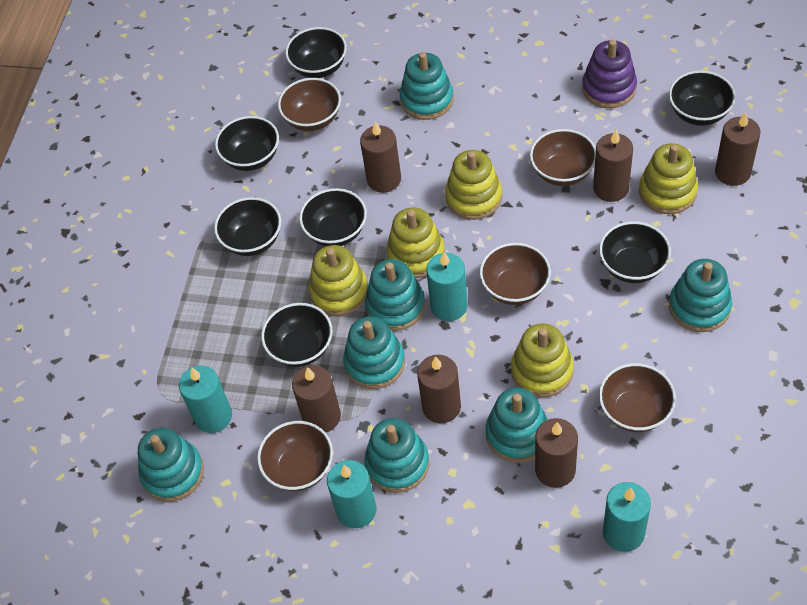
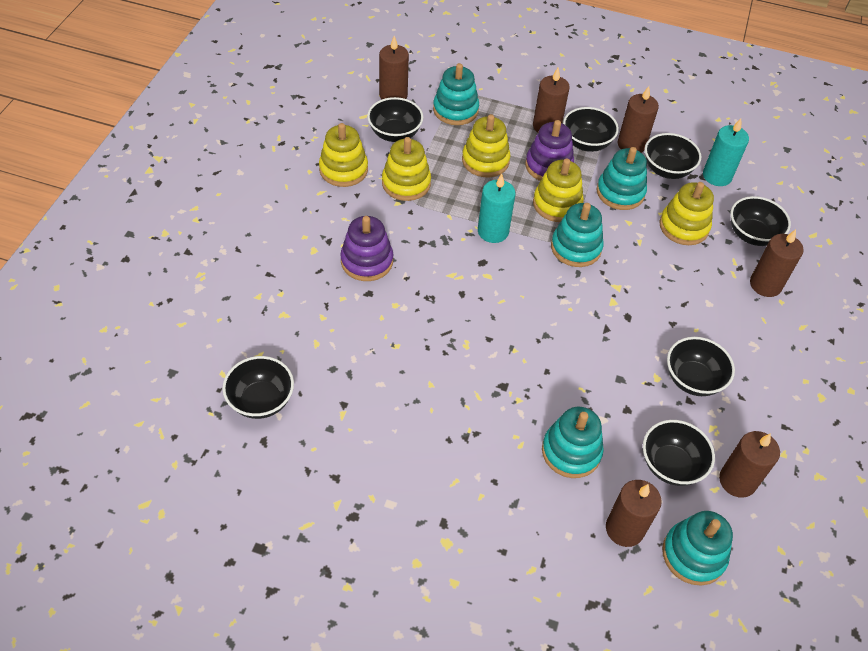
brown bowl: 5 -> 0
purple stacking toy: 1 -> 2
turquoise candle: 4 -> 2
turquoise stacking toy: 7 -> 5

